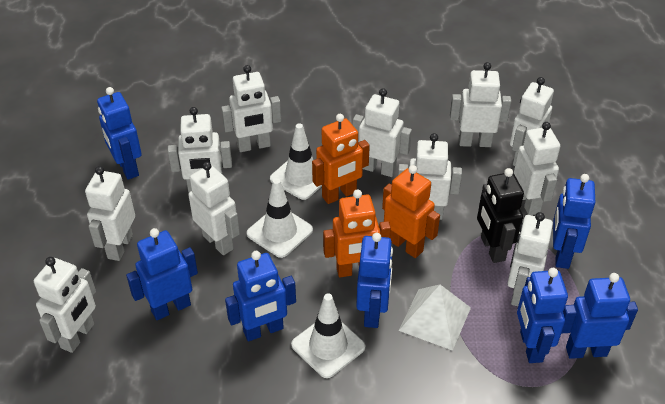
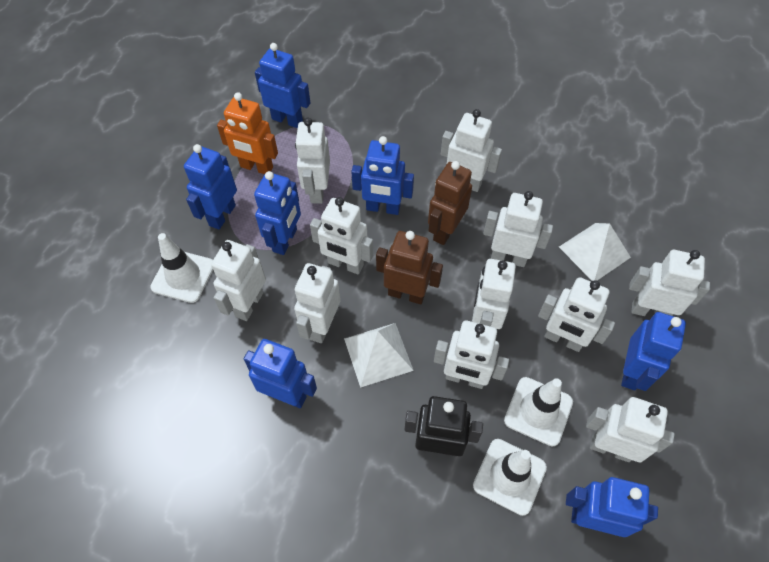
brown robot: 0 -> 2
orange robot: 3 -> 1
white pyramid: 1 -> 2

